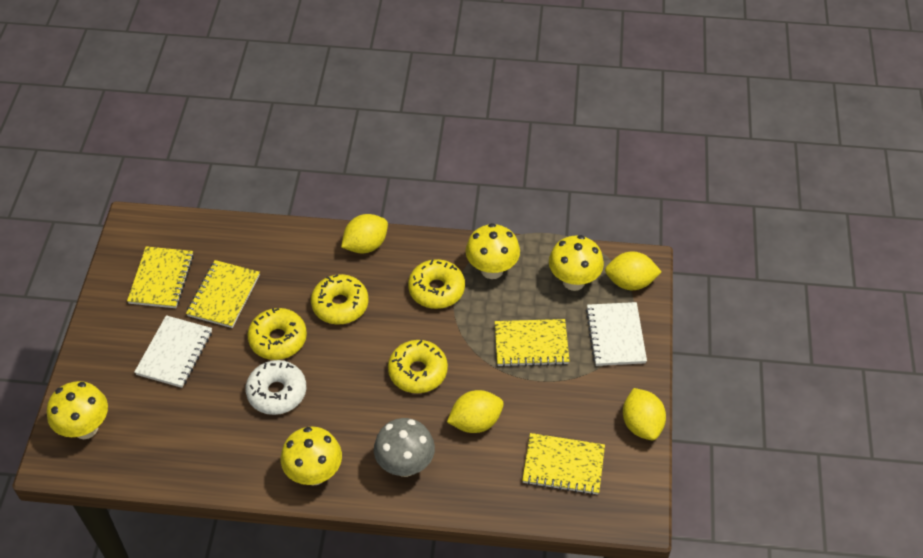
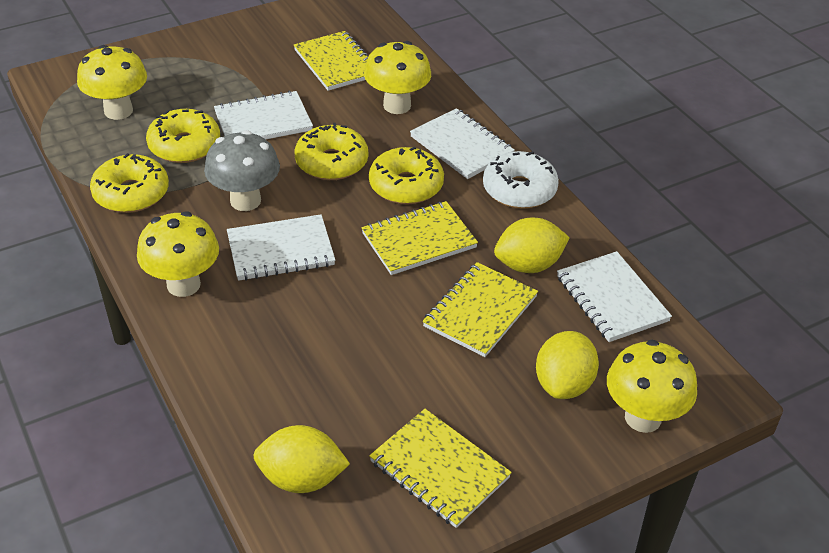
white notebook: 2 -> 4
yellow lemon: 4 -> 3

